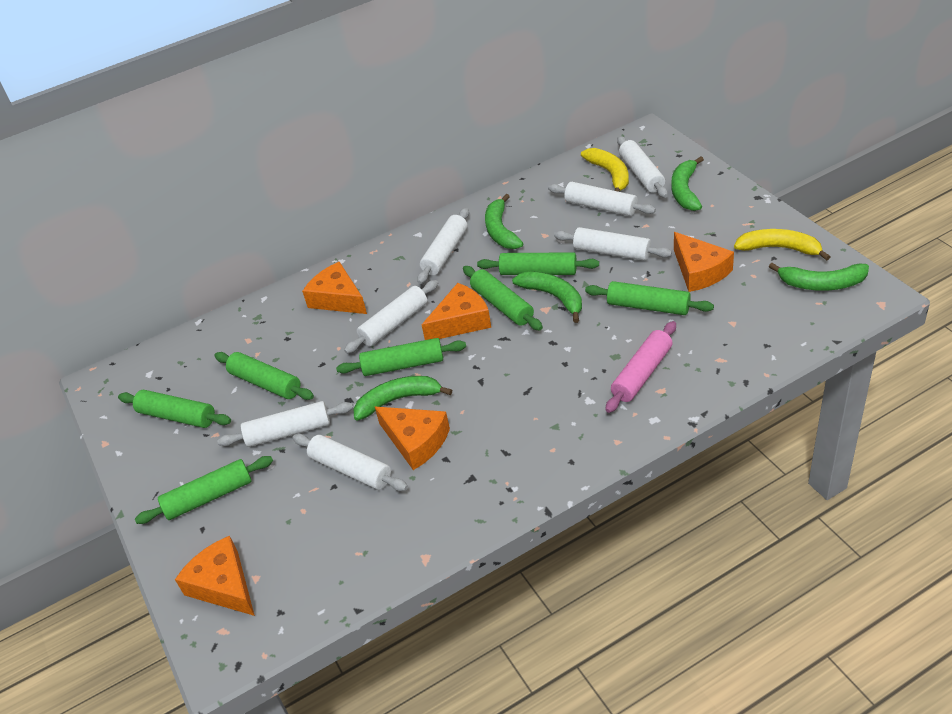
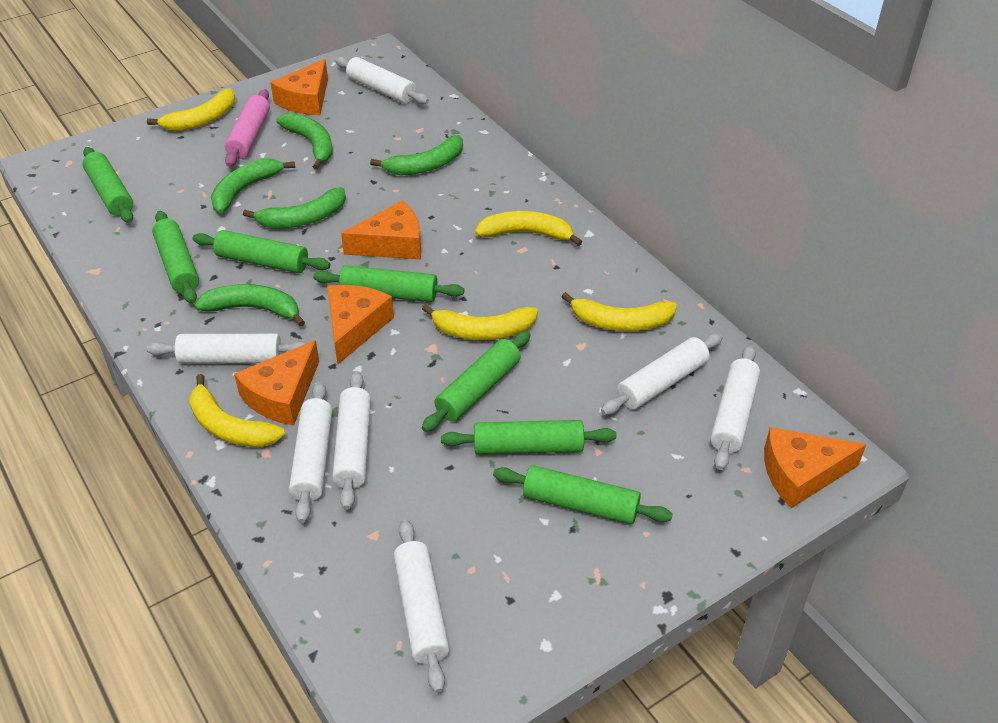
yellow banana: 2 -> 5

